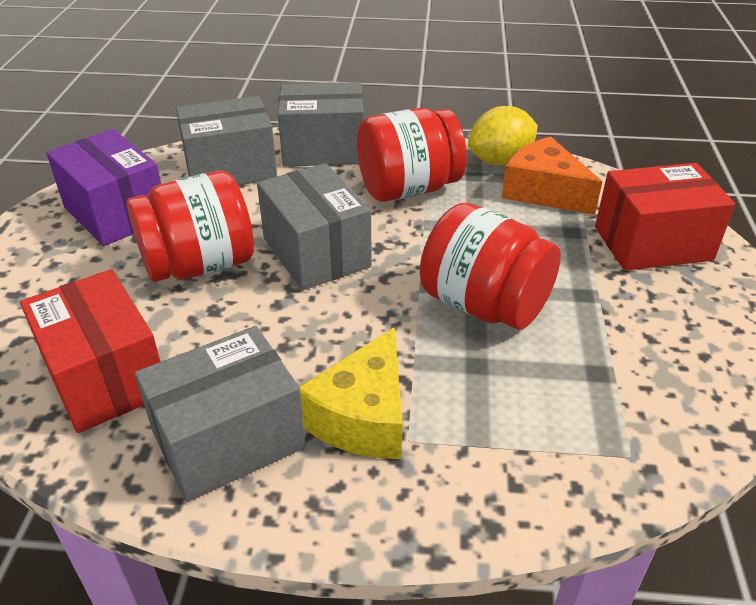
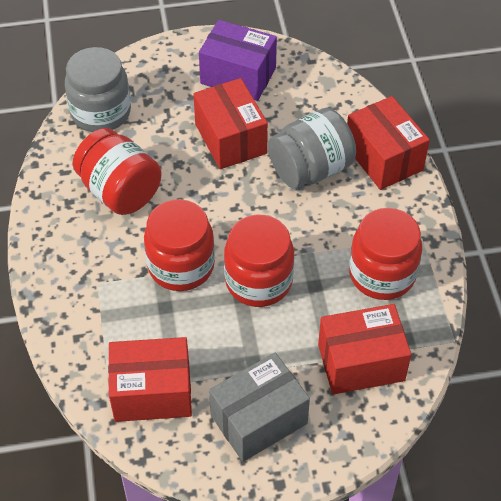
grey box: 4 -> 1
grey jar: 0 -> 2
orange cheese: 1 -> 0
red box: 2 -> 4
red jar: 3 -> 4
yellow cheese: 1 -> 0
yellow lemon: 1 -> 0

